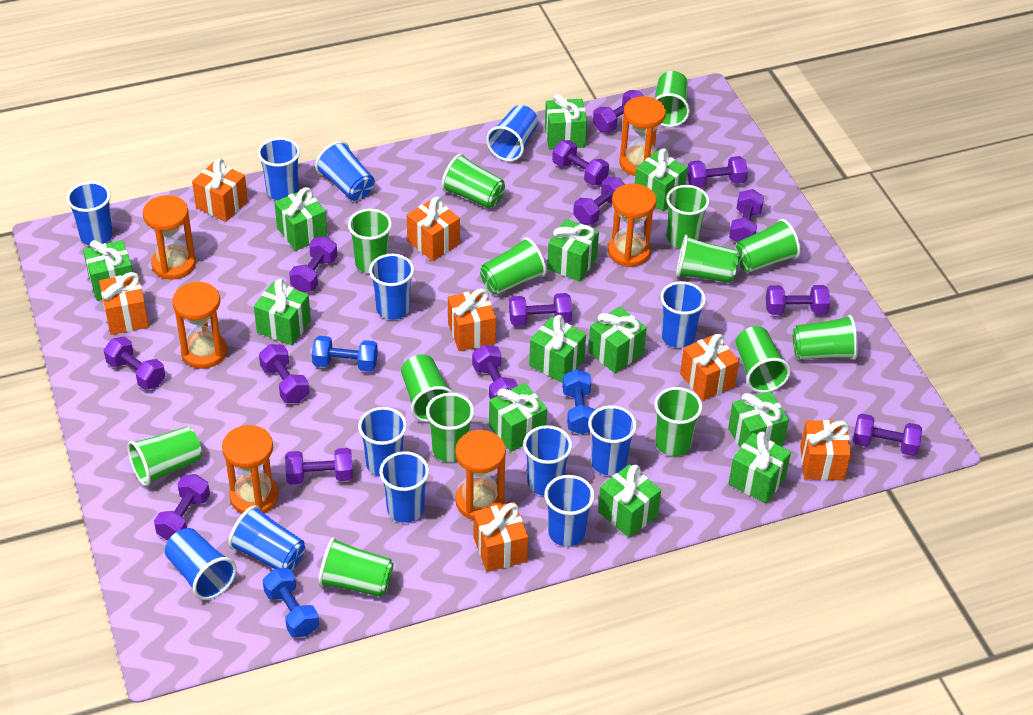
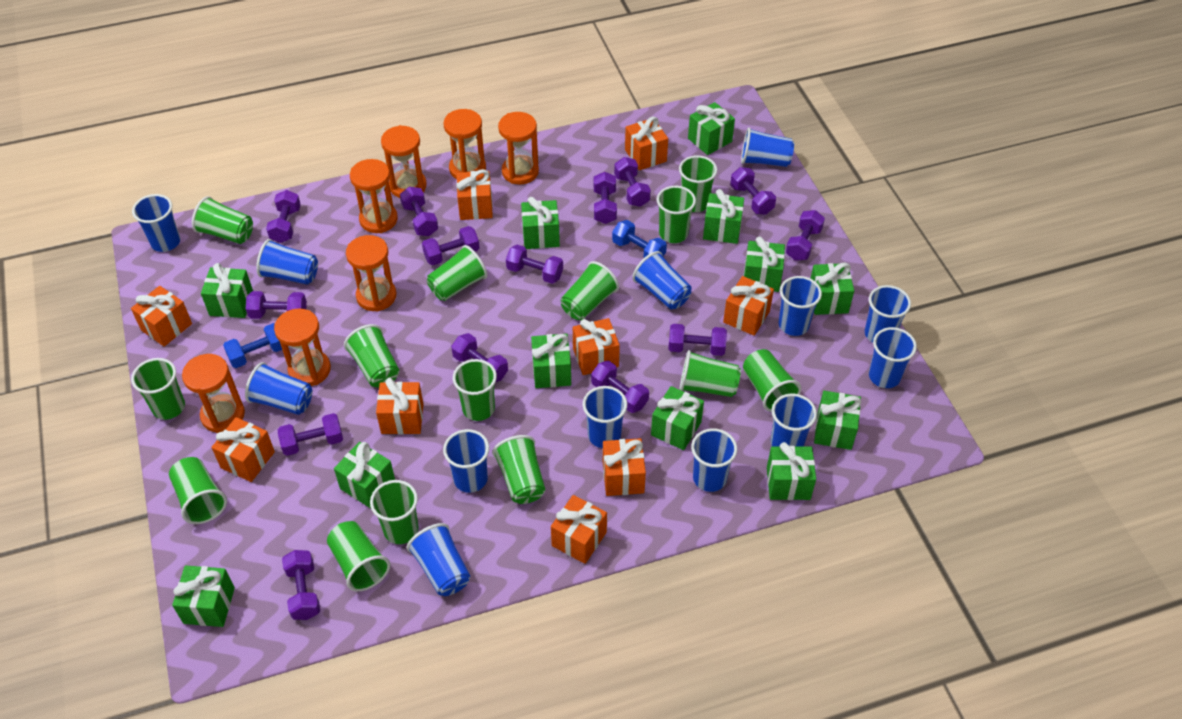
blue dumbbell: 3 -> 2
orange gift: 7 -> 9
orange hourglass: 6 -> 7

